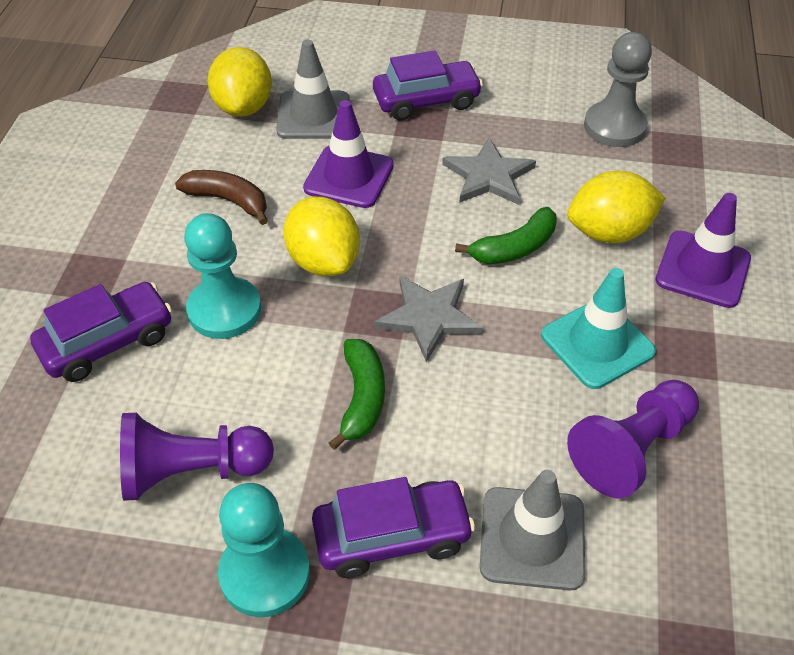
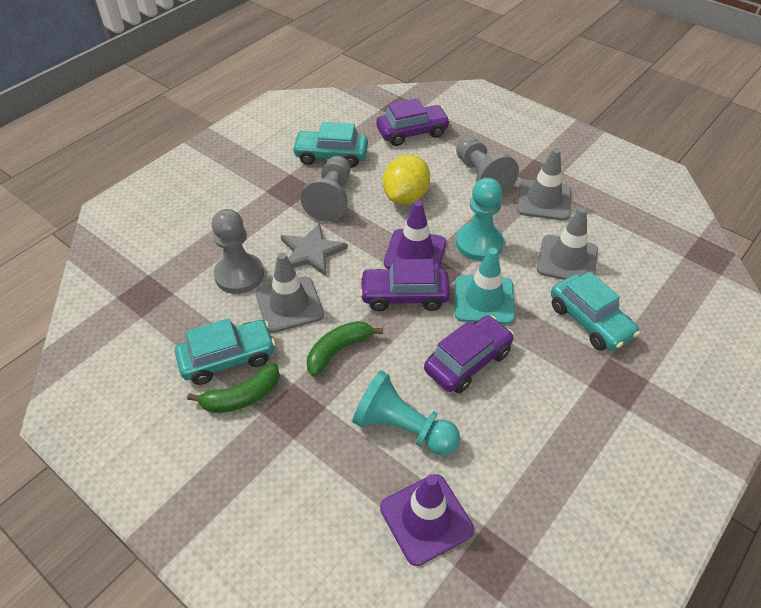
brown banana: 1 -> 0
grey pawn: 1 -> 3
grey star: 2 -> 1
grey traffic cone: 2 -> 3
purple pawn: 2 -> 0
turquoise car: 0 -> 3
yellow lemon: 3 -> 1

